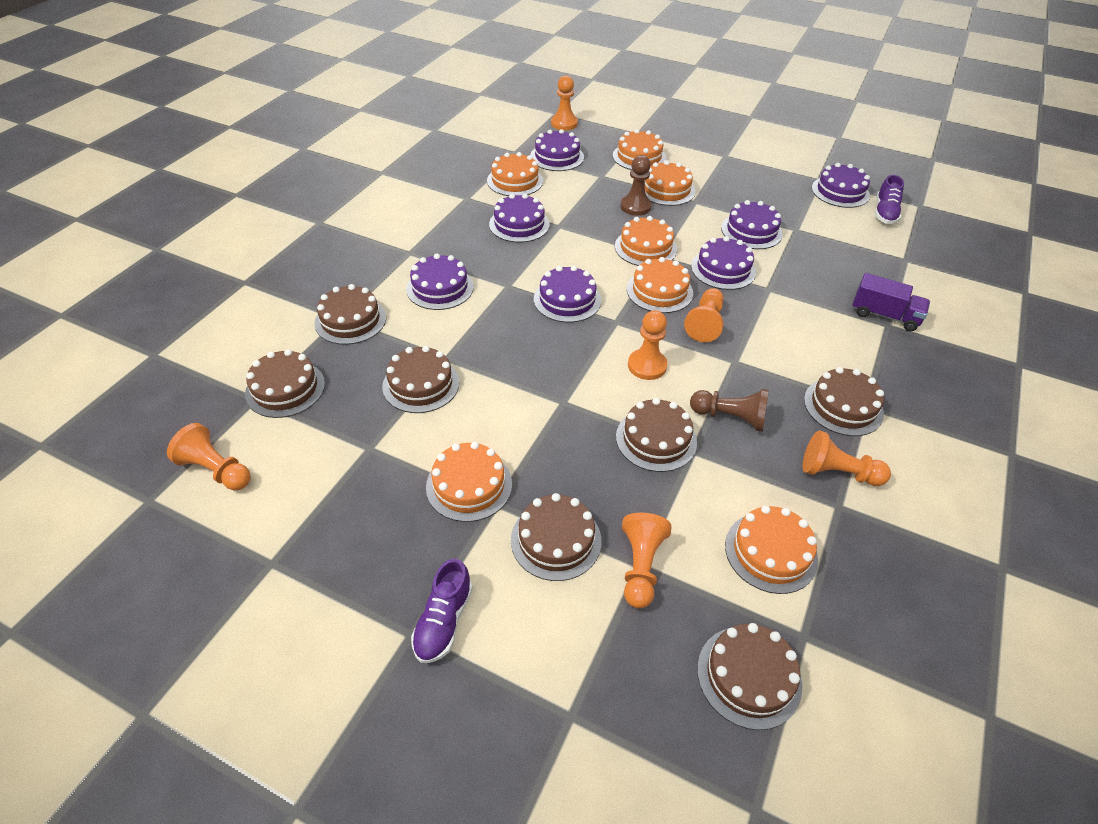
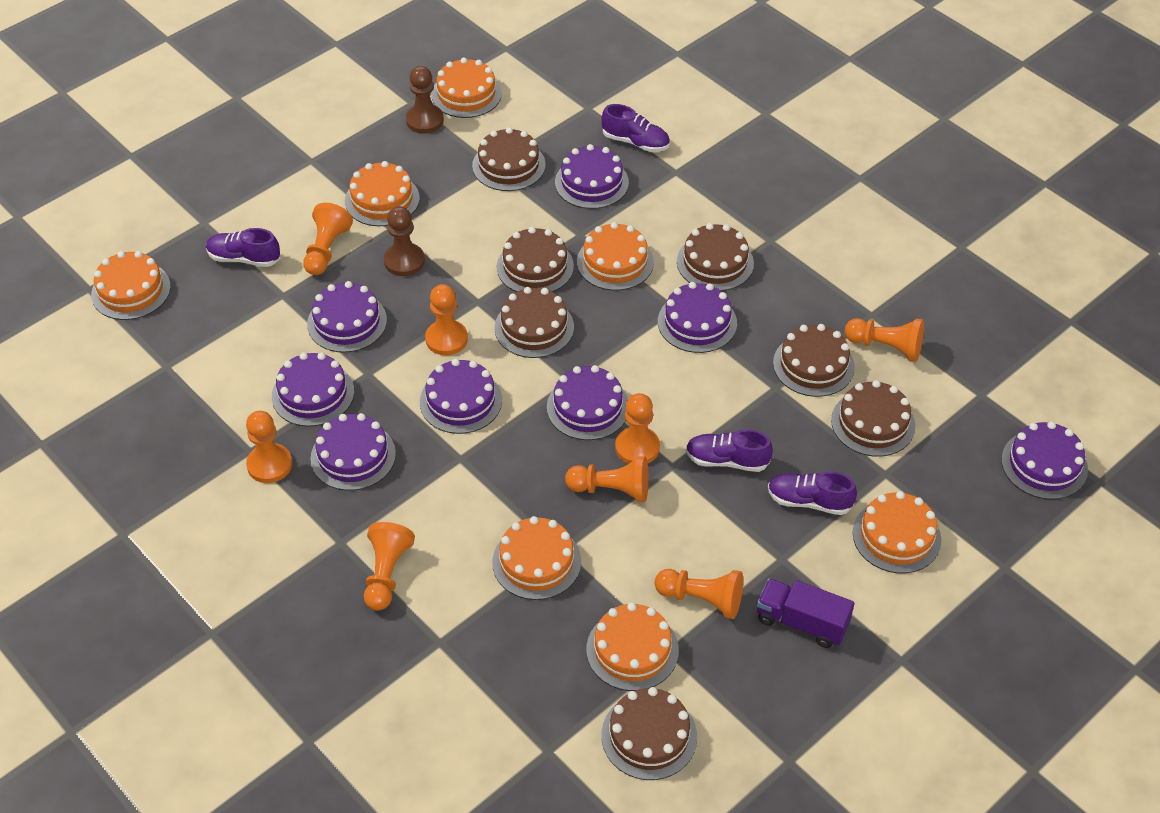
orange pawn: 6 -> 8
purple cake: 7 -> 8
purple shoe: 2 -> 4

